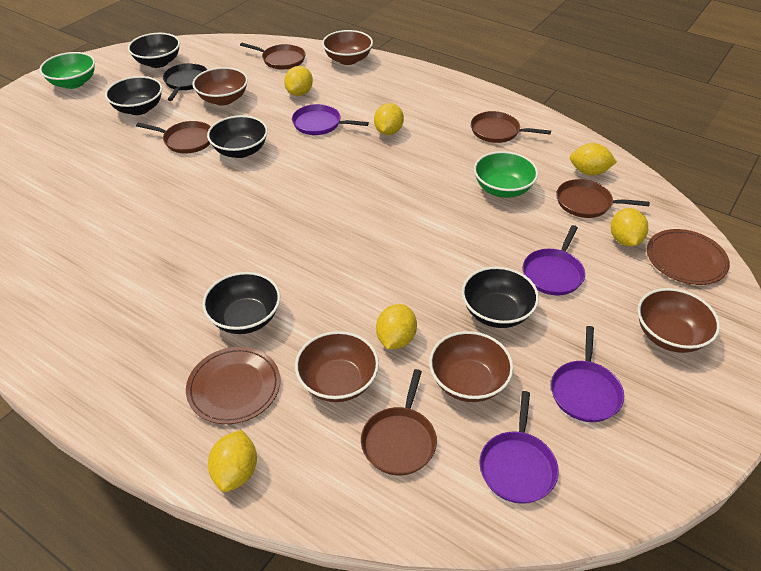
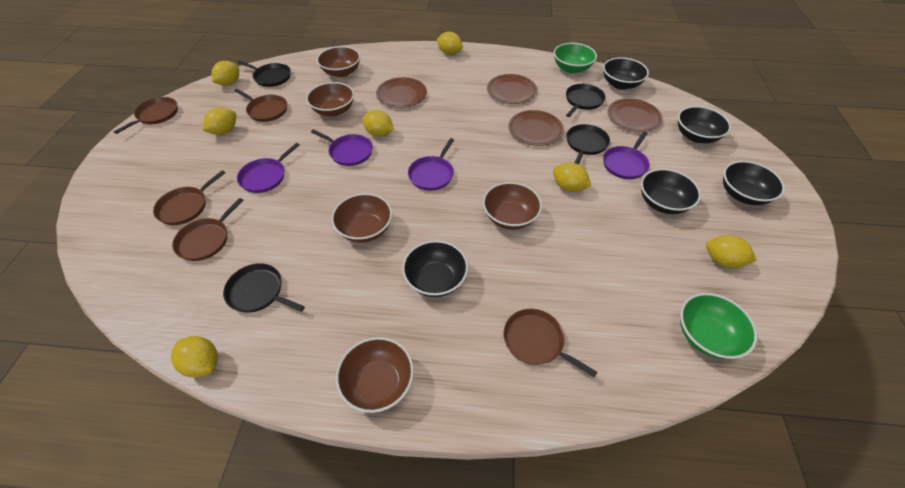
black pan: 1 -> 4
brown plate: 2 -> 4
yellow lemon: 6 -> 7

